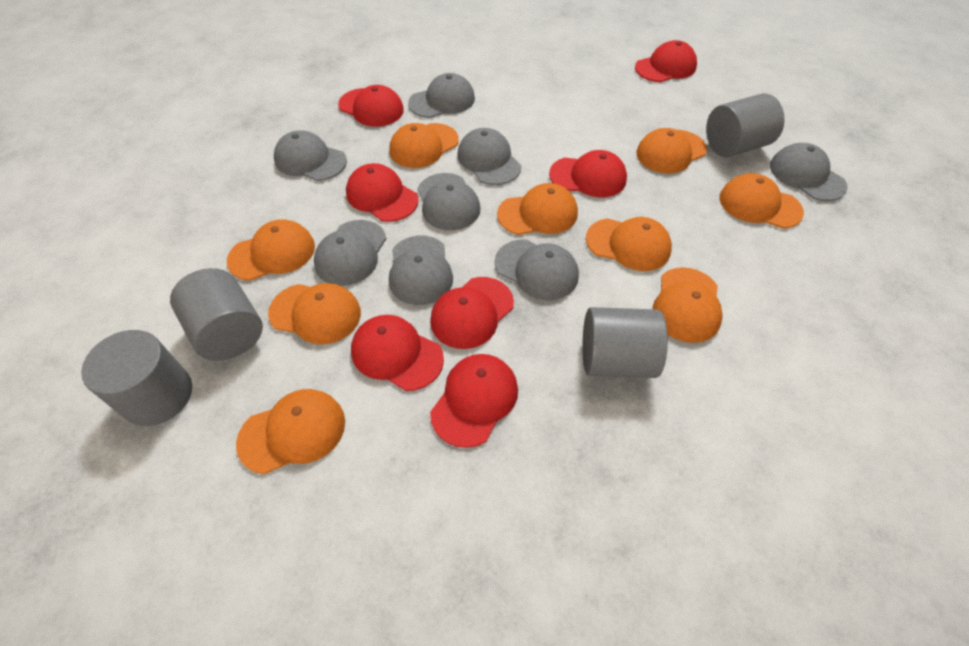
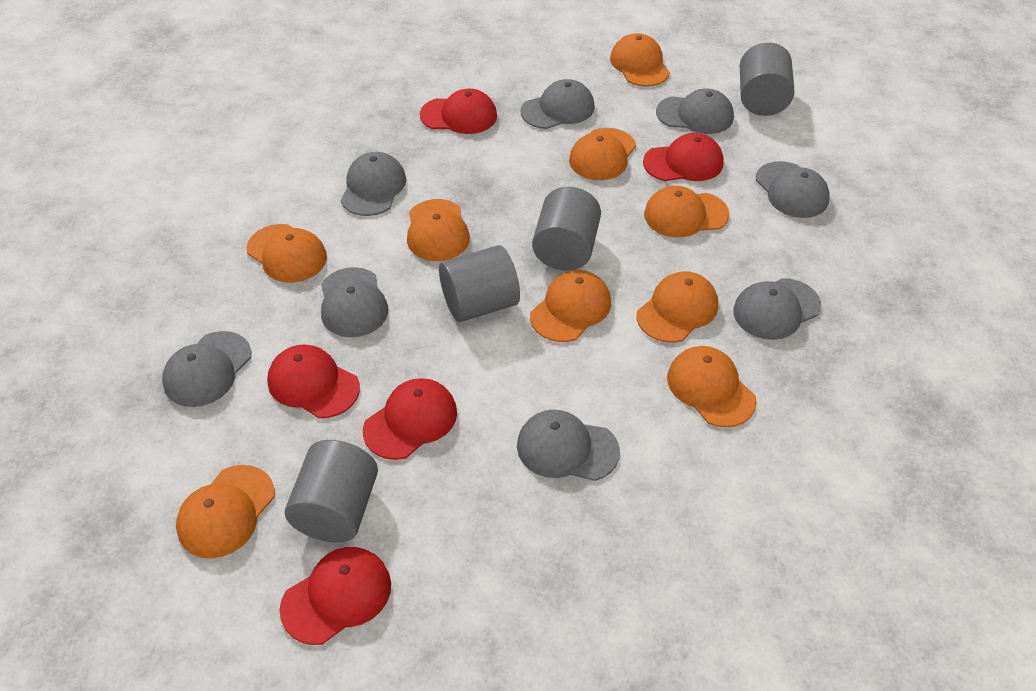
red cap: 7 -> 5

